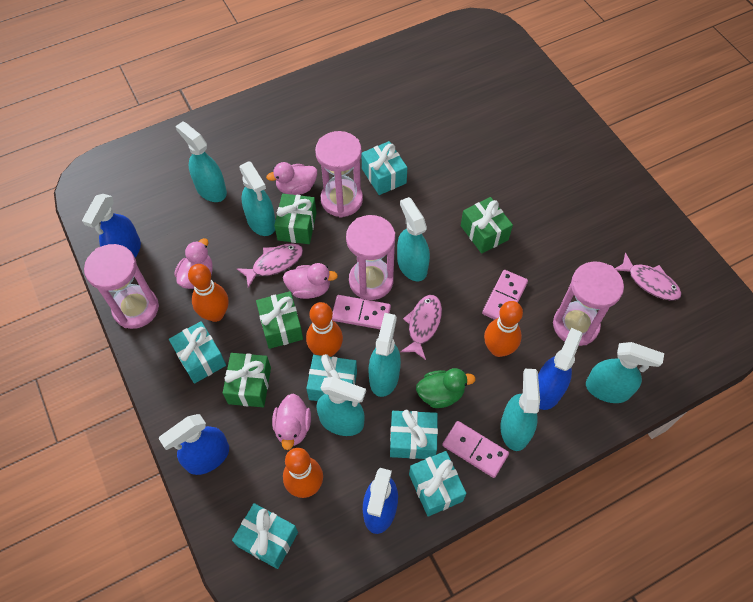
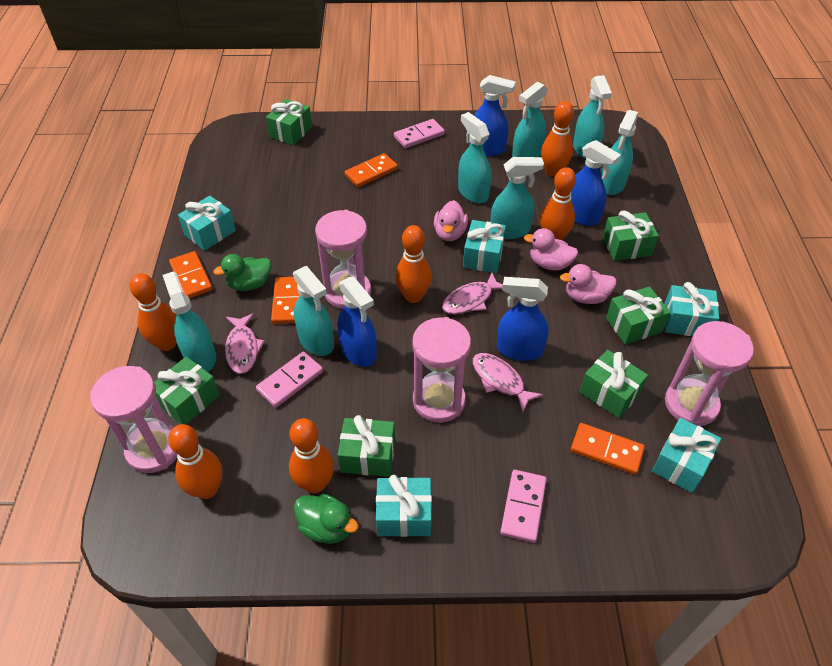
green duck: 1 -> 2
green gift: 4 -> 6
orange bowling pin: 4 -> 6
orange domino: 0 -> 4
pink duck: 4 -> 3
turquoise gift: 6 -> 5

